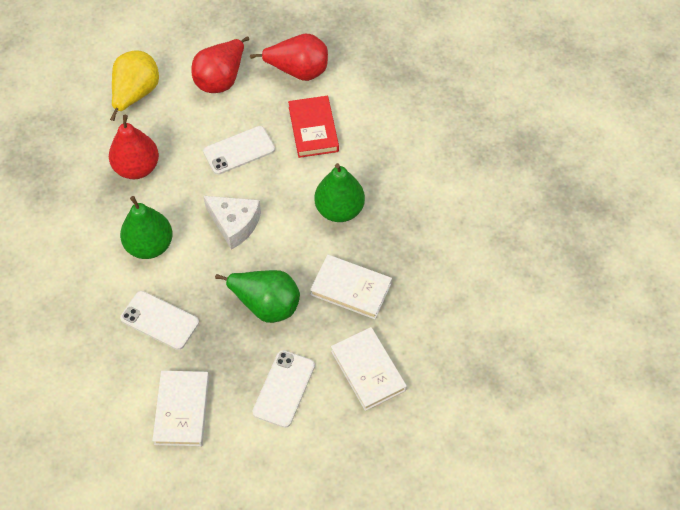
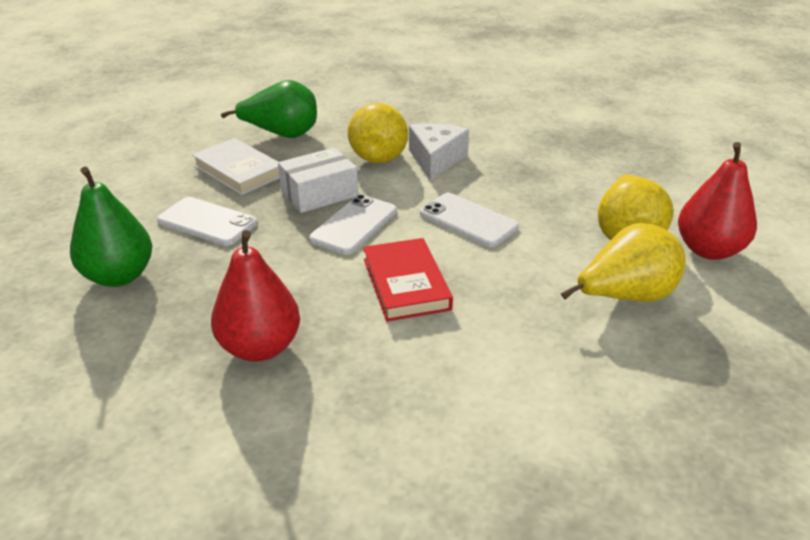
green pear: 3 -> 2
red pear: 3 -> 2
white book: 3 -> 1
white box: 0 -> 1
yellow pear: 1 -> 3

